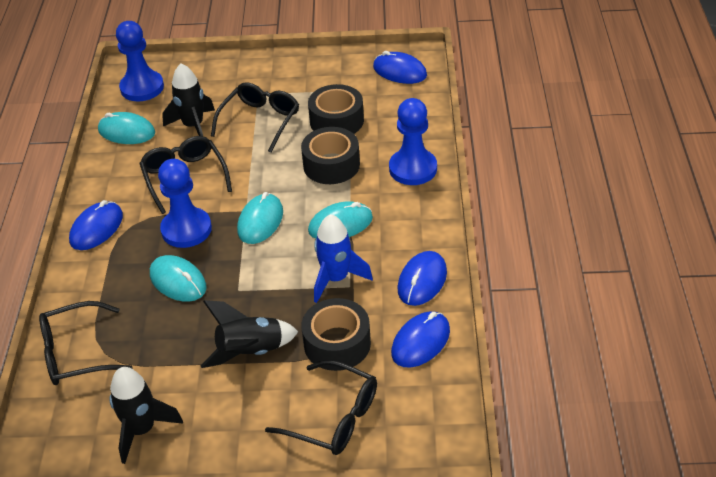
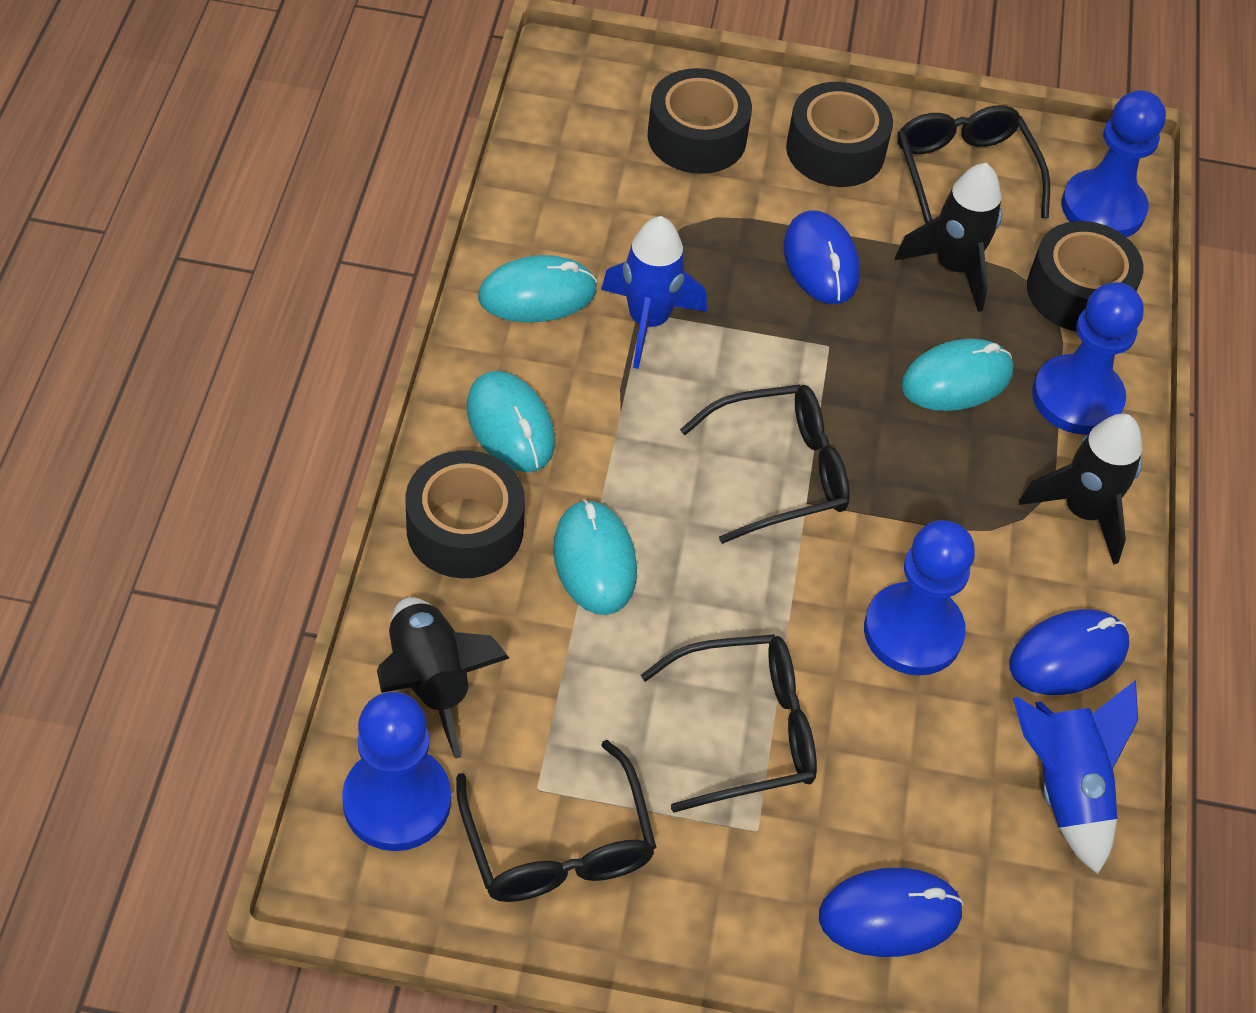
black tape: 3 -> 4
blue mouse: 4 -> 3
blue pawn: 3 -> 4
blue rocket: 1 -> 2

